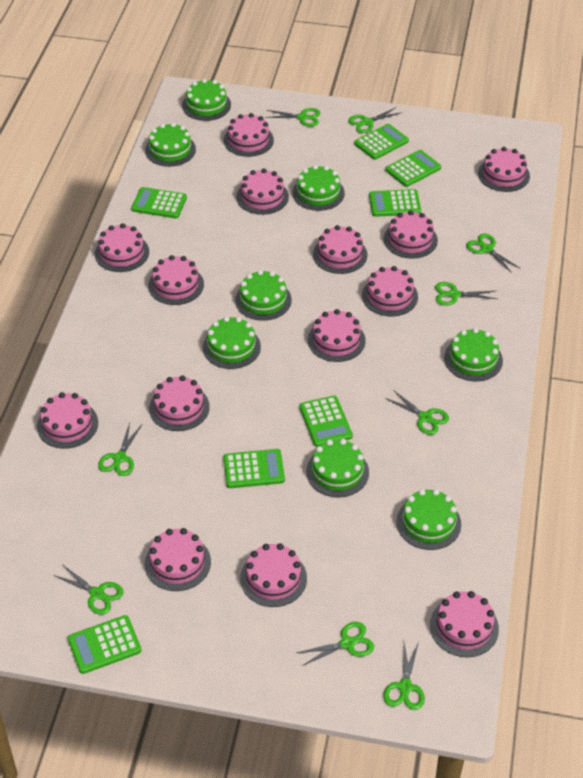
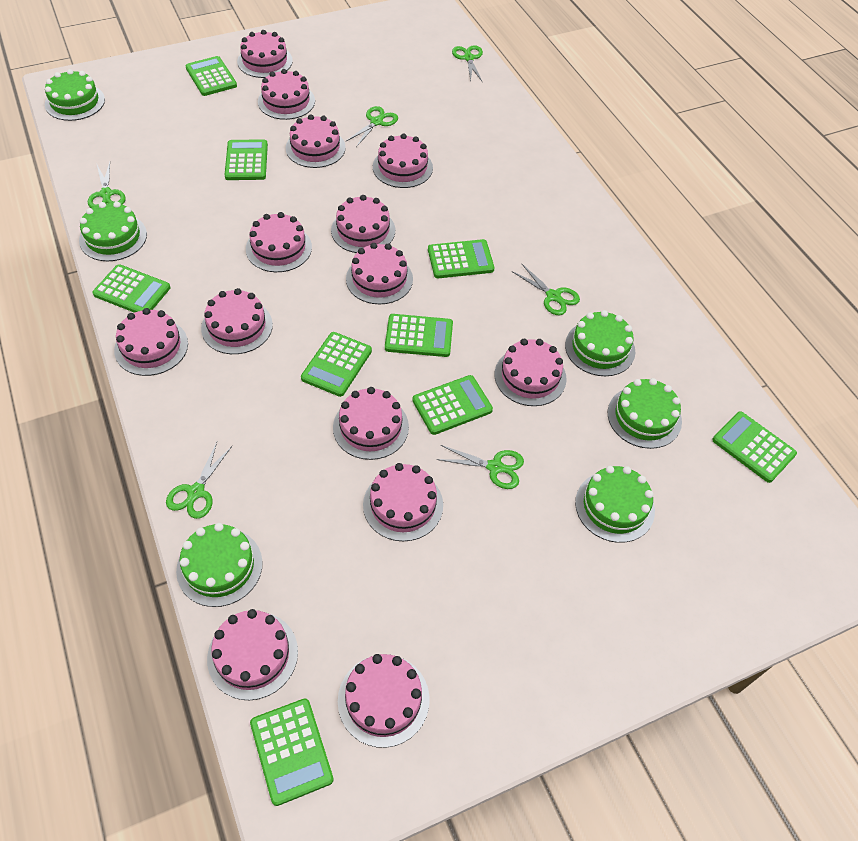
green cake: 8 -> 6
green calculator: 7 -> 9
green scissors: 9 -> 6

